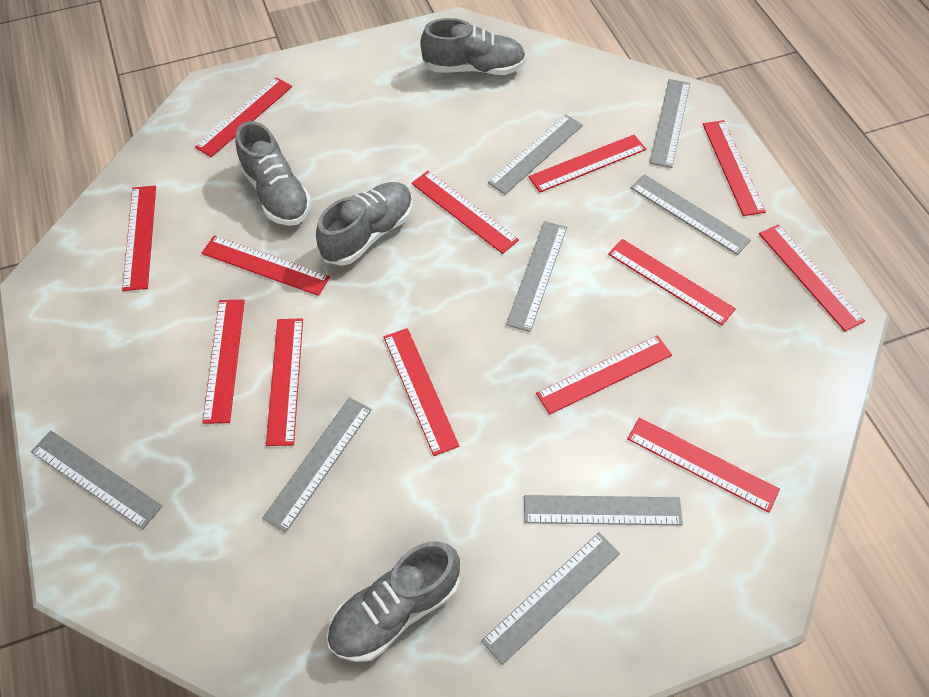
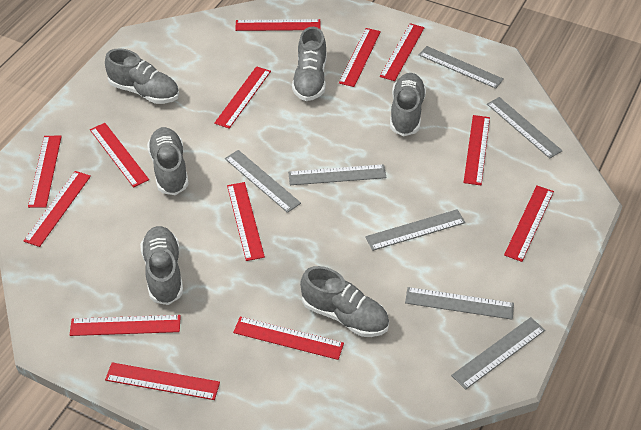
grey ruler: 8 -> 7
grey shoe: 4 -> 6

